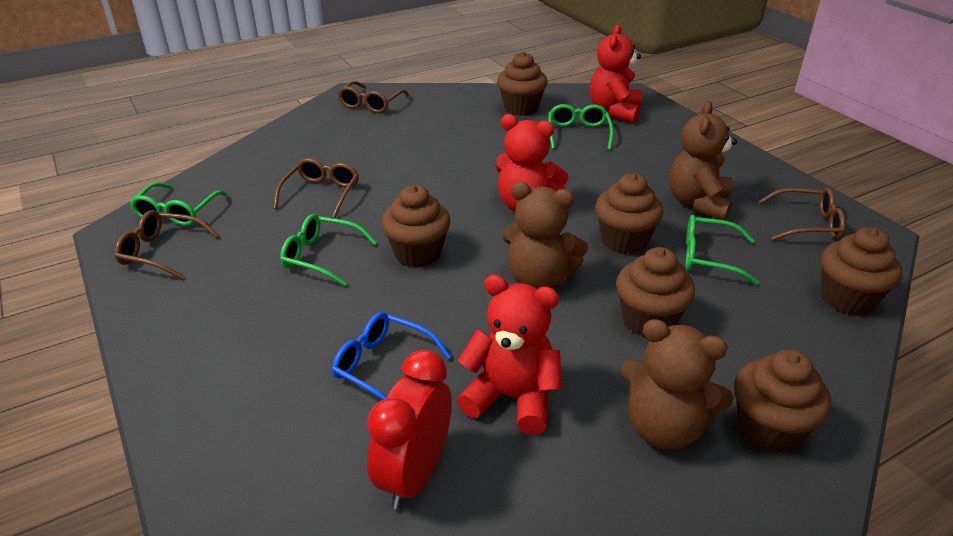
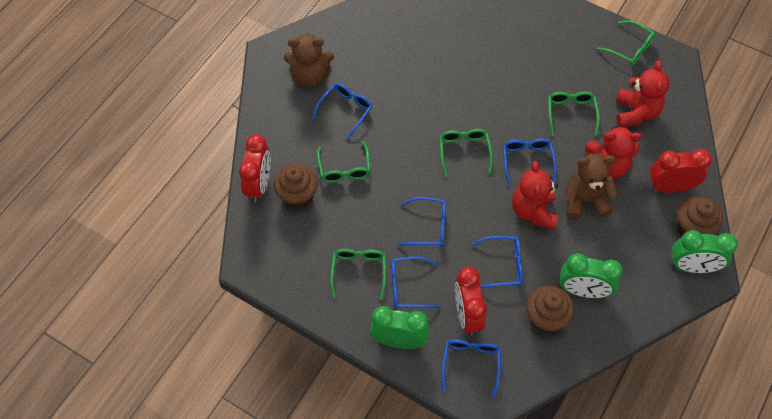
blue glasses: 1 -> 6
brown cupcake: 6 -> 3
brown glasses: 4 -> 0
brown teddy bear: 3 -> 2
green clock: 0 -> 3
green glasses: 4 -> 5
red clock: 1 -> 3

